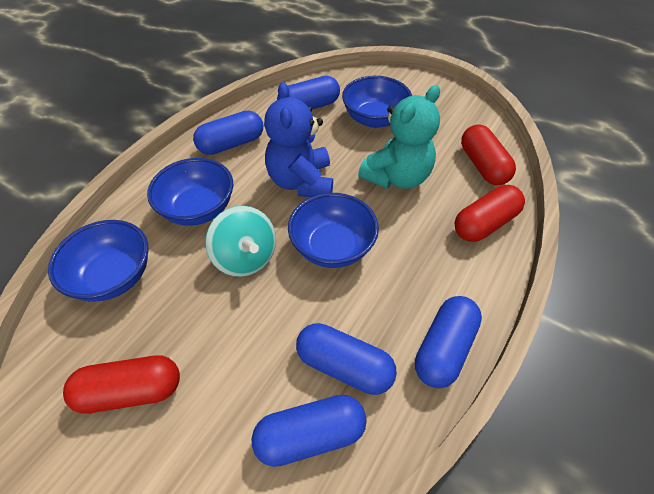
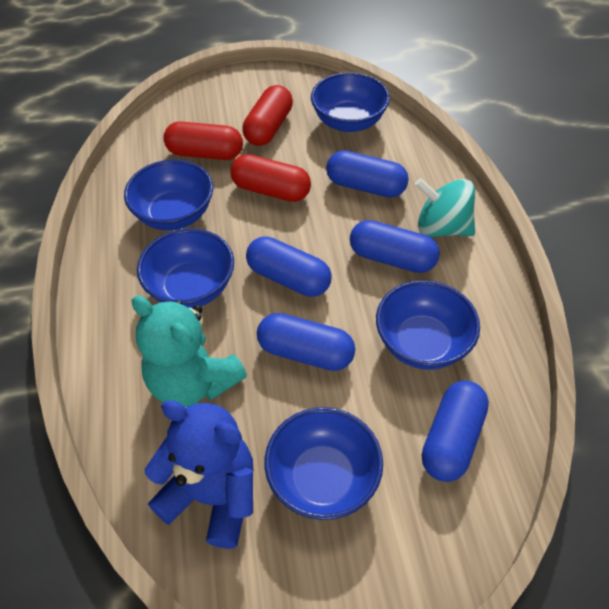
blue bowl: 4 -> 5

